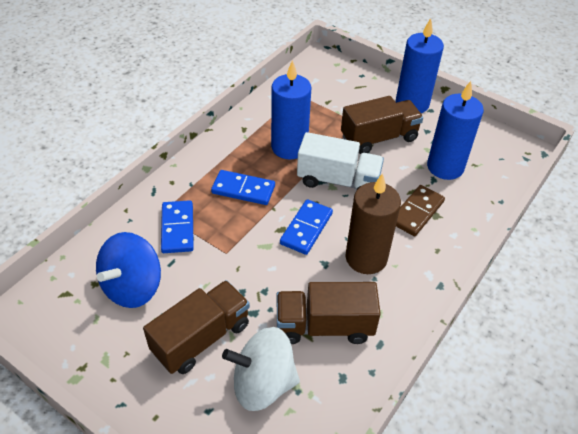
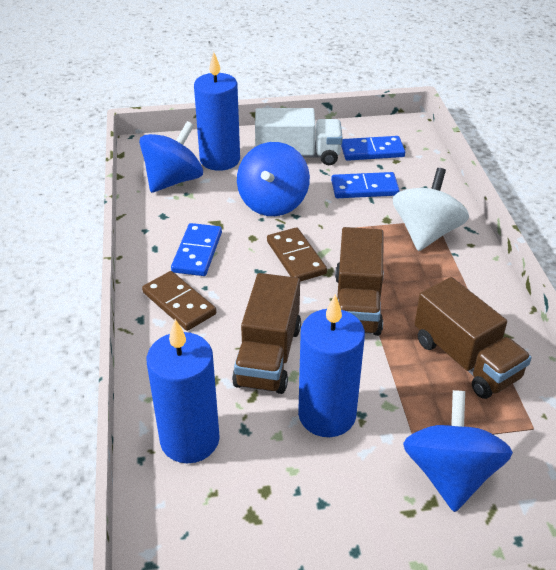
blue spinning top: 1 -> 3
brown candle: 1 -> 0
brown domino: 1 -> 2

